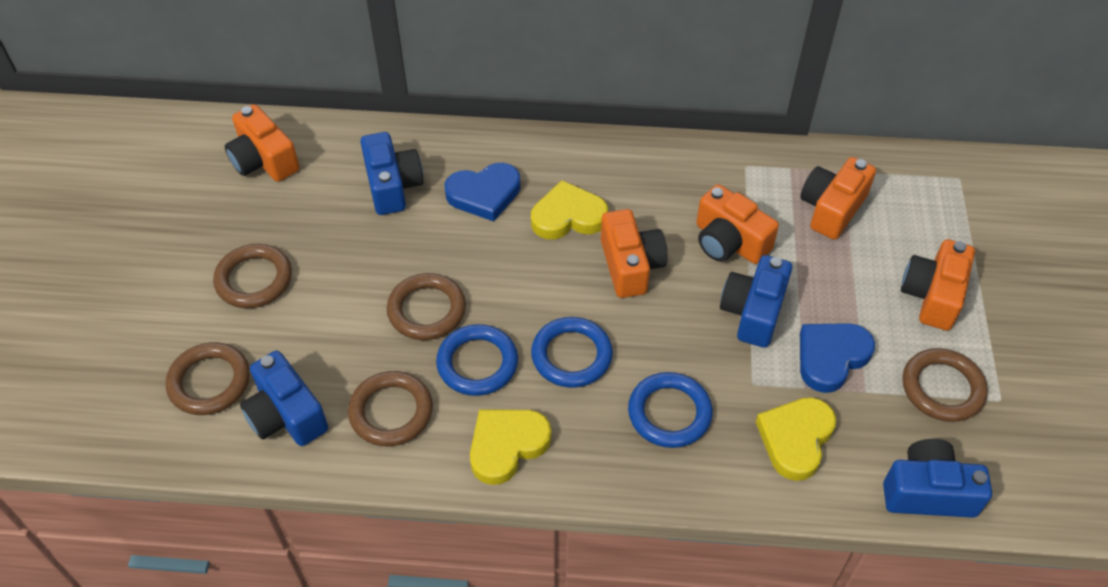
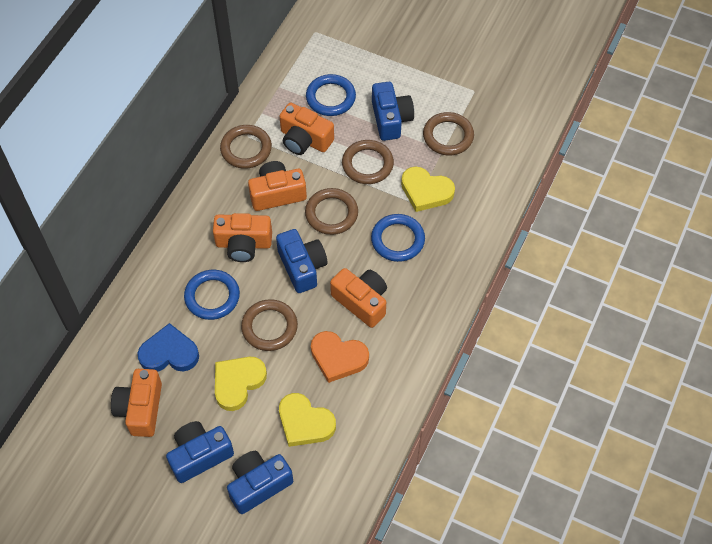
blue heart: 2 -> 1
orange heart: 0 -> 1

